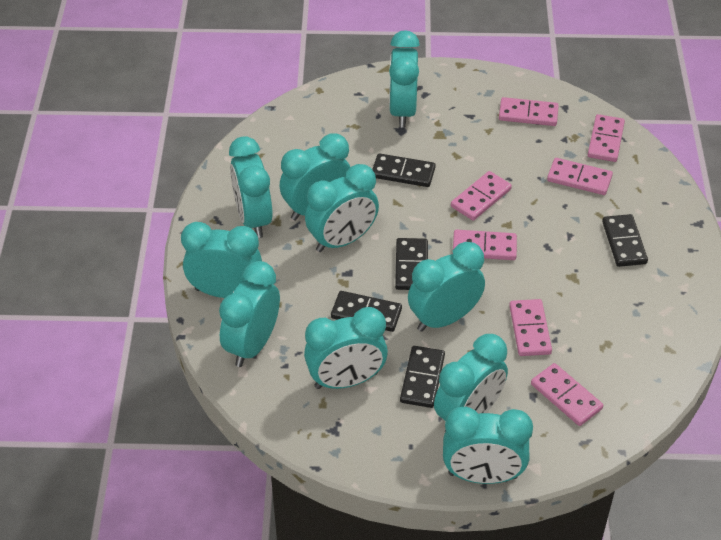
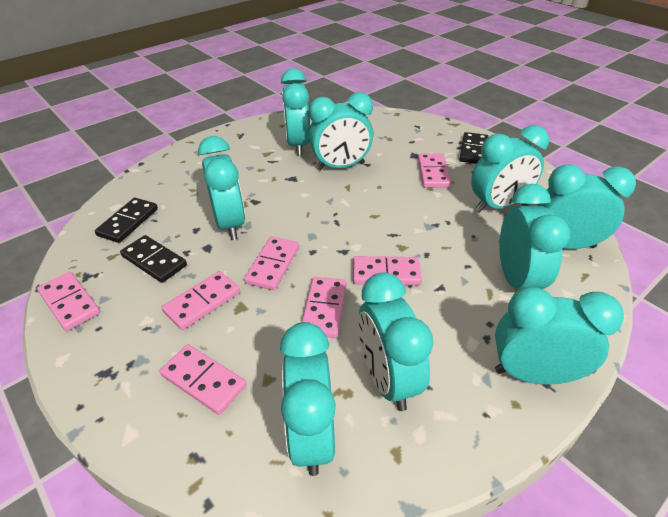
black domino: 5 -> 3
turquoise clock: 10 -> 9

